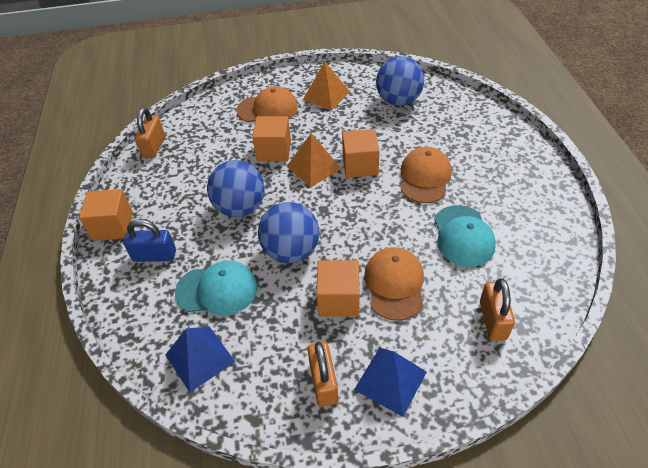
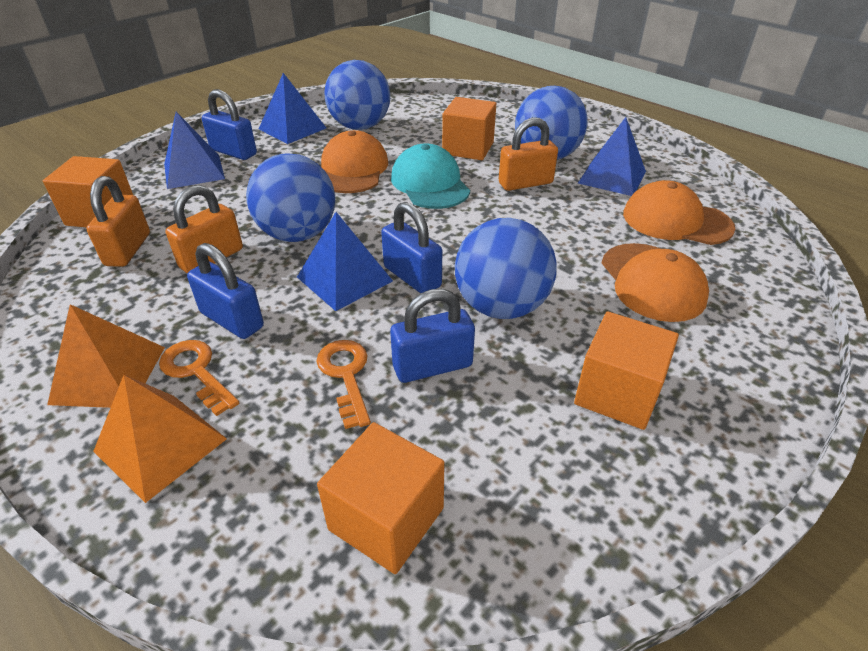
blue ball: 3 -> 4
blue padlock: 1 -> 4
blue pyramid: 2 -> 4
orange key: 0 -> 2
turquoise cap: 2 -> 1

